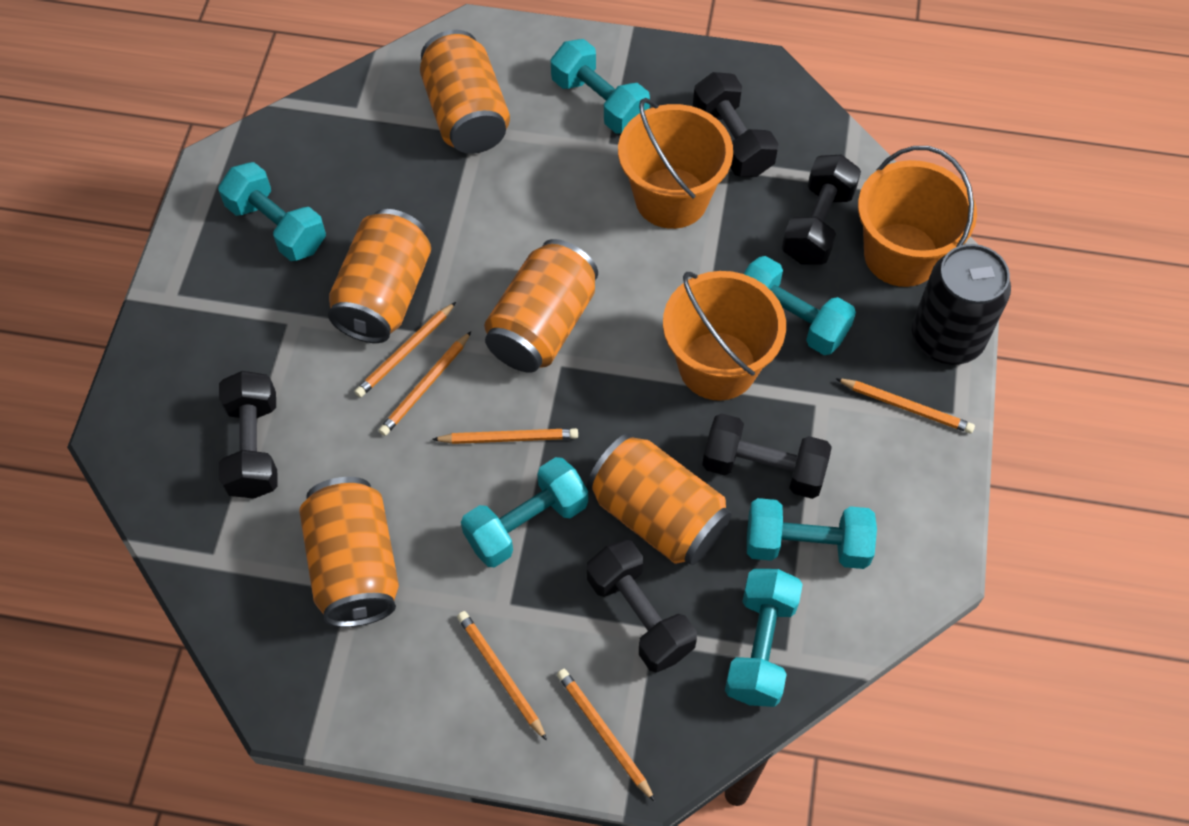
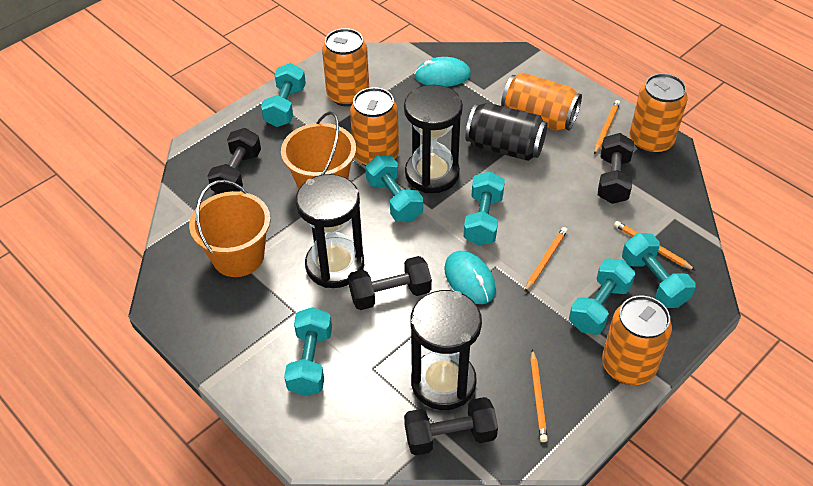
black dumbbell: 5 -> 4
black hourglass: 0 -> 3
orange bucket: 3 -> 2
orange pencil: 6 -> 4
turquoise mouse: 0 -> 2

